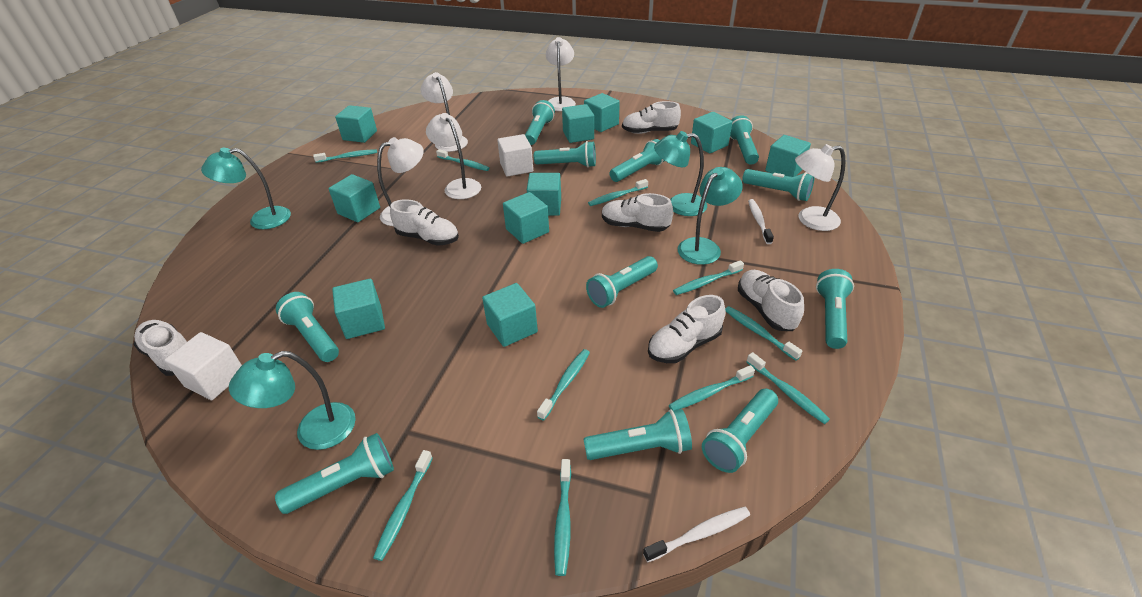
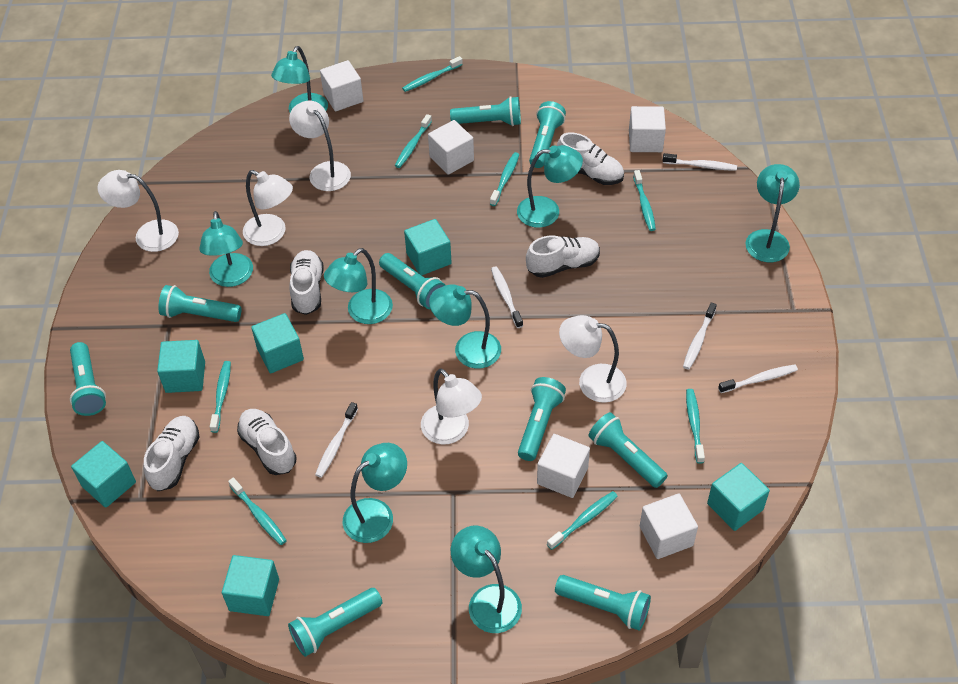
turquoise cube: 10 -> 6
turquoise flashlight: 11 -> 9
turquoise lamp: 4 -> 8
turquoise toothbrush: 10 -> 8
white cube: 2 -> 5
white shoe: 6 -> 5
white toothbrush: 2 -> 5

